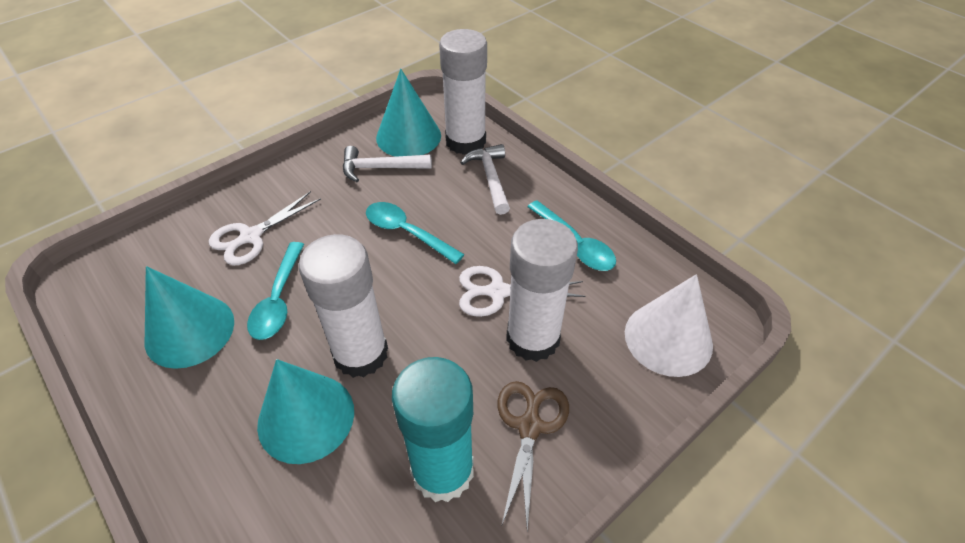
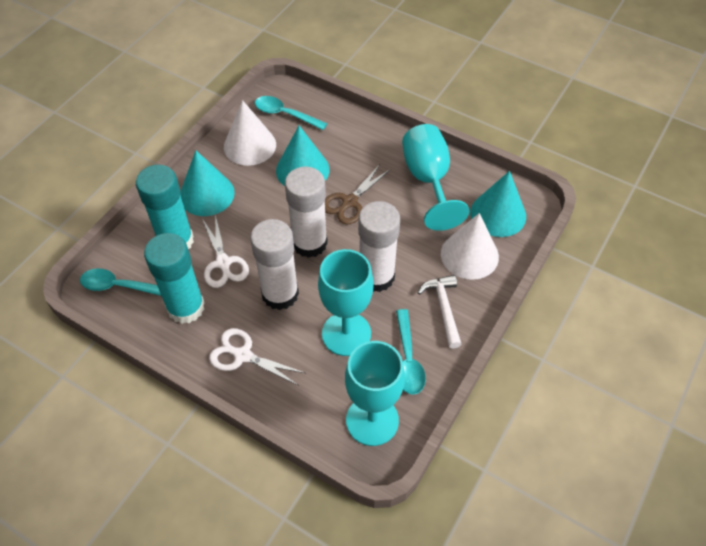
turquoise glue stick: 1 -> 2
turquoise goblet: 0 -> 3
white cone: 1 -> 2
white hammer: 2 -> 1

